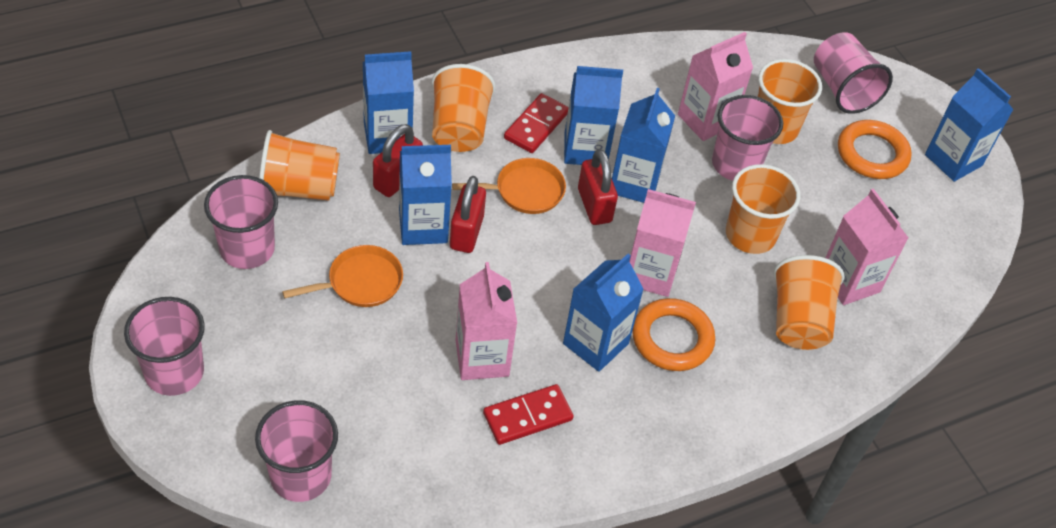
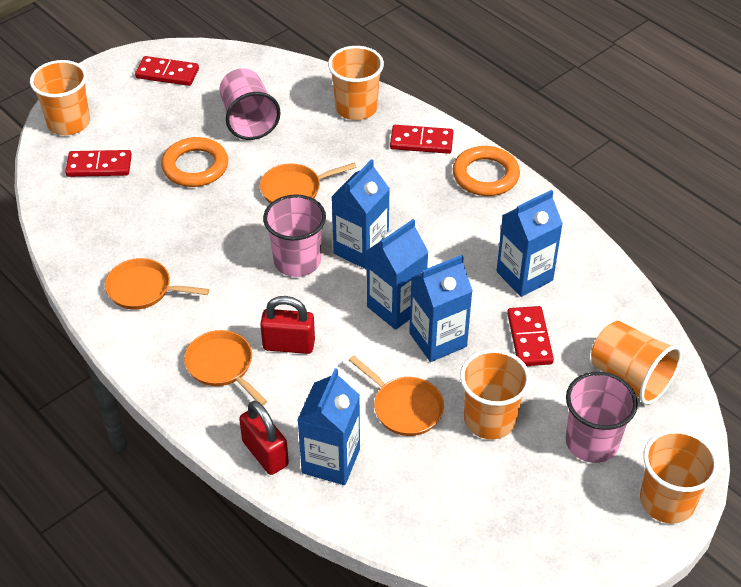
blue carton: 6 -> 5
orange pan: 2 -> 4
pink carton: 4 -> 0
pink cup: 5 -> 3
red domino: 2 -> 4
red padlock: 3 -> 2

